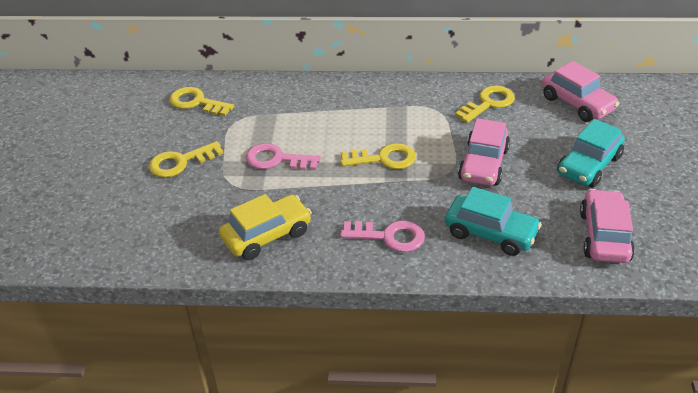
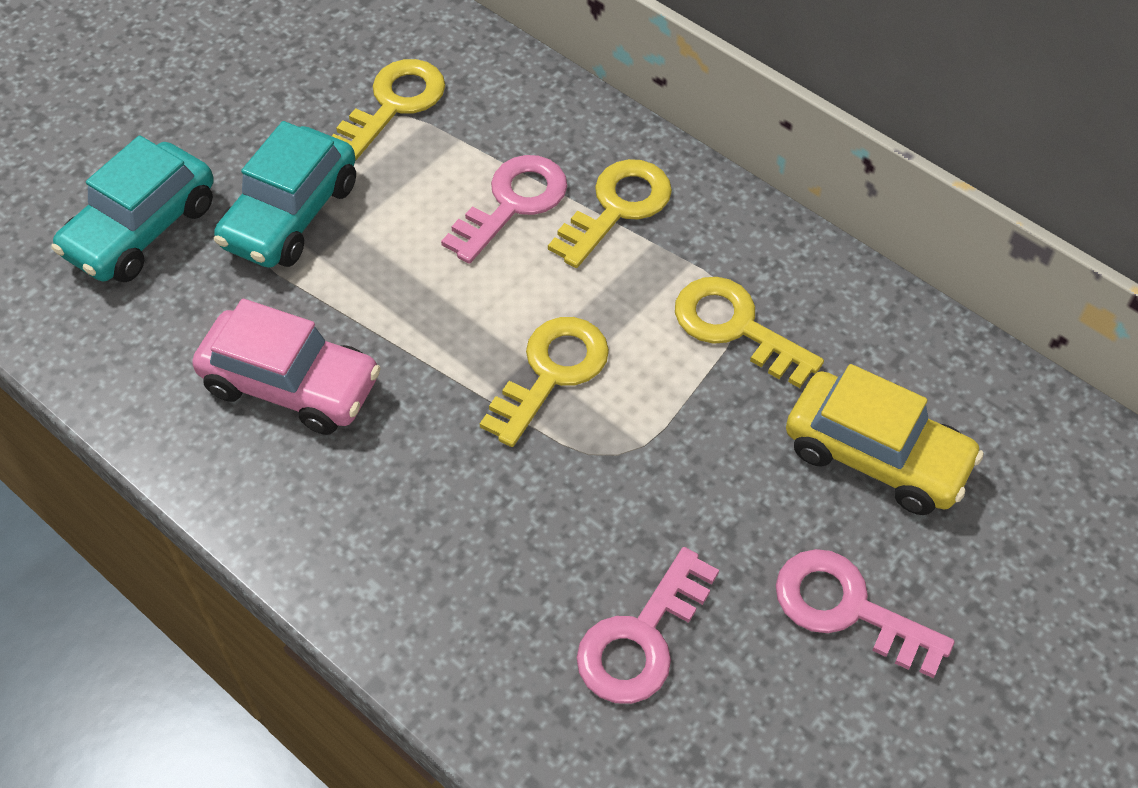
pink car: 3 -> 1
pink key: 2 -> 3

